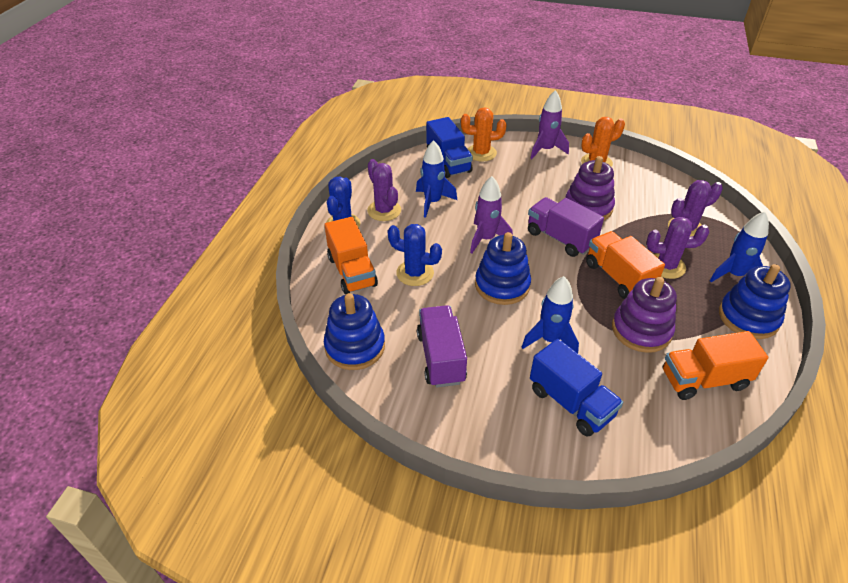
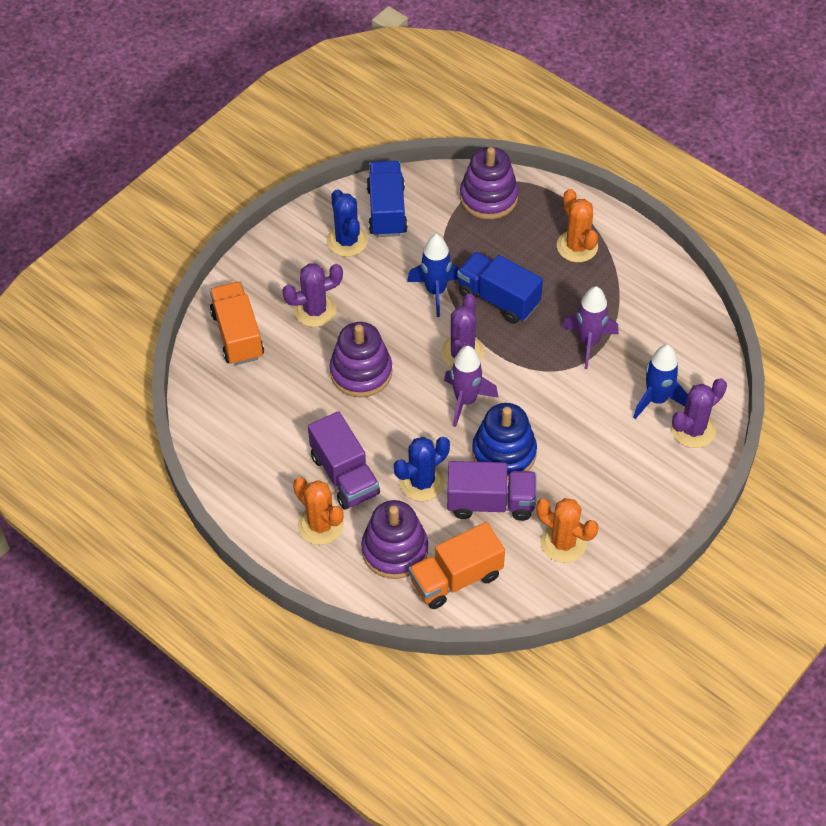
blue rocket: 3 -> 2
blue stacking toy: 3 -> 1
orange cactus: 2 -> 3
orange truck: 3 -> 2
purple stacking toy: 2 -> 3

